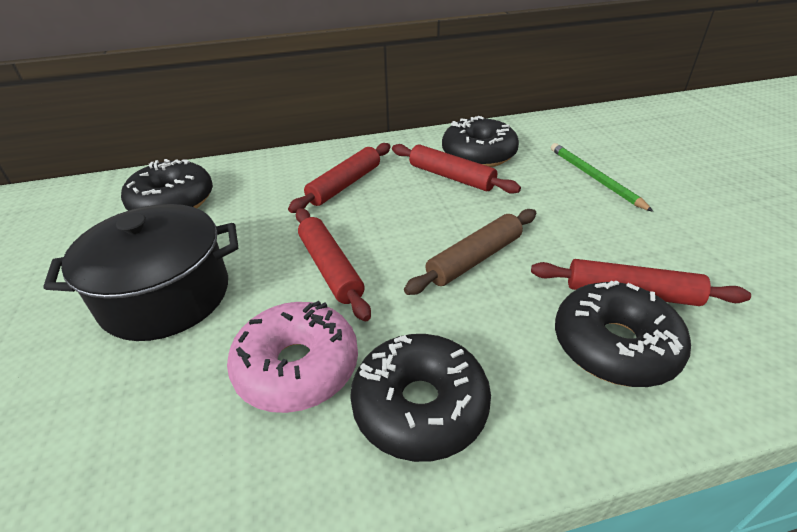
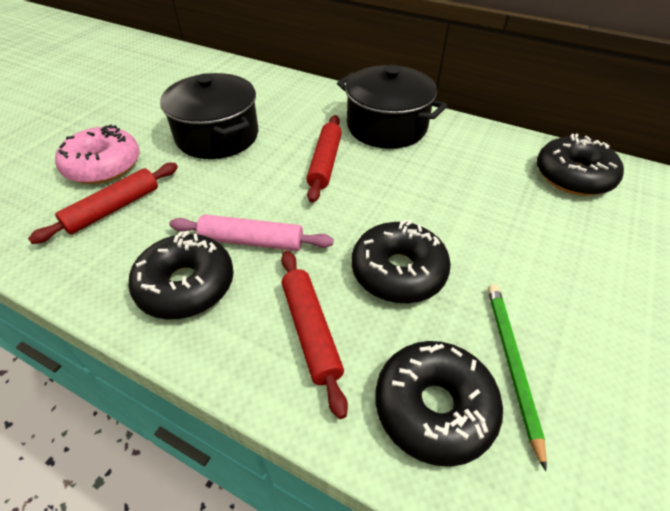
black pot: 1 -> 2
brown rolling pin: 1 -> 0
pink rolling pin: 0 -> 1
red rolling pin: 4 -> 3

